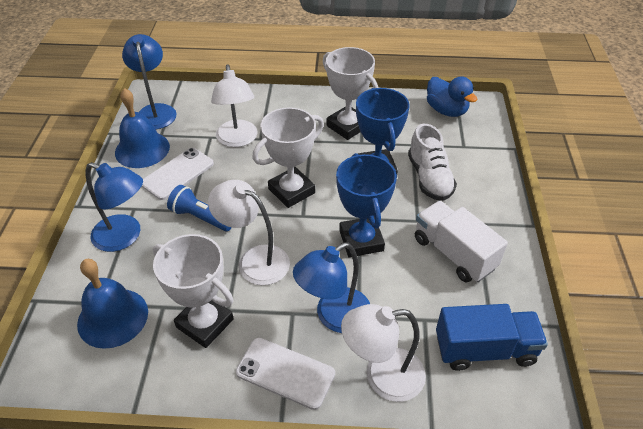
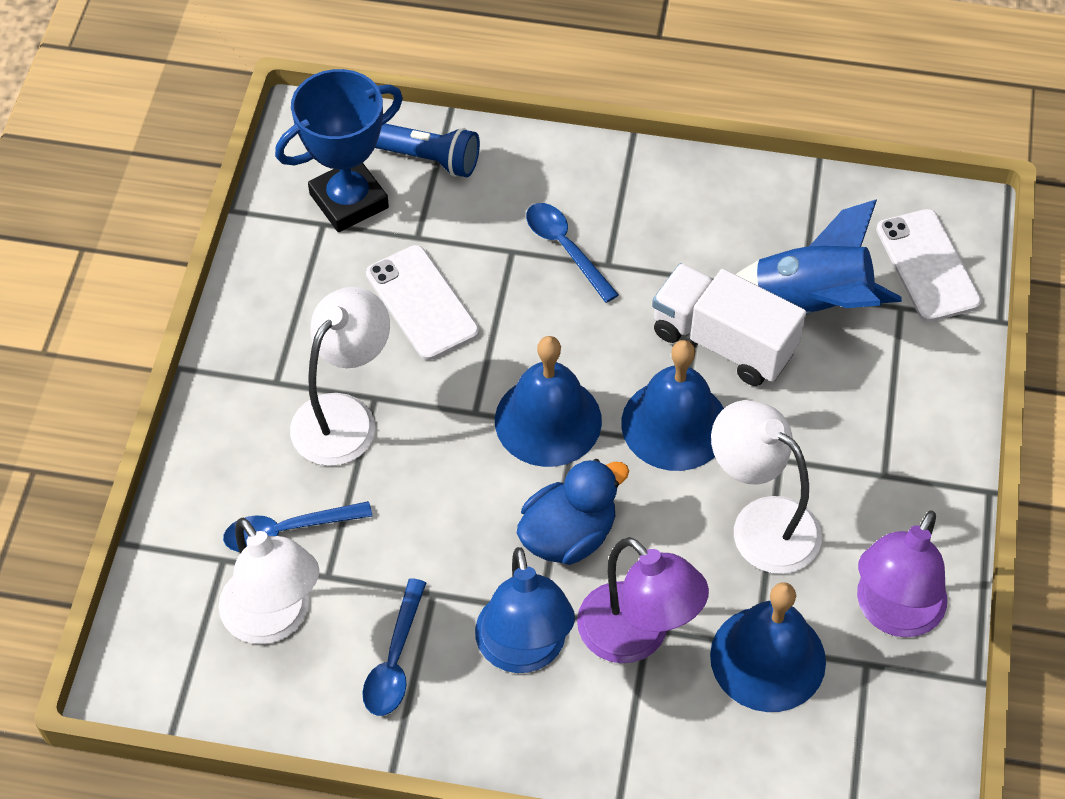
blue bell: 2 -> 3
blue lamp: 3 -> 1
blue rocket: 0 -> 1
blue spoon: 0 -> 3
blue trophy: 2 -> 1
blue truck: 1 -> 0
purple lamp: 0 -> 2
white shoe: 1 -> 0
white trophy: 3 -> 0

